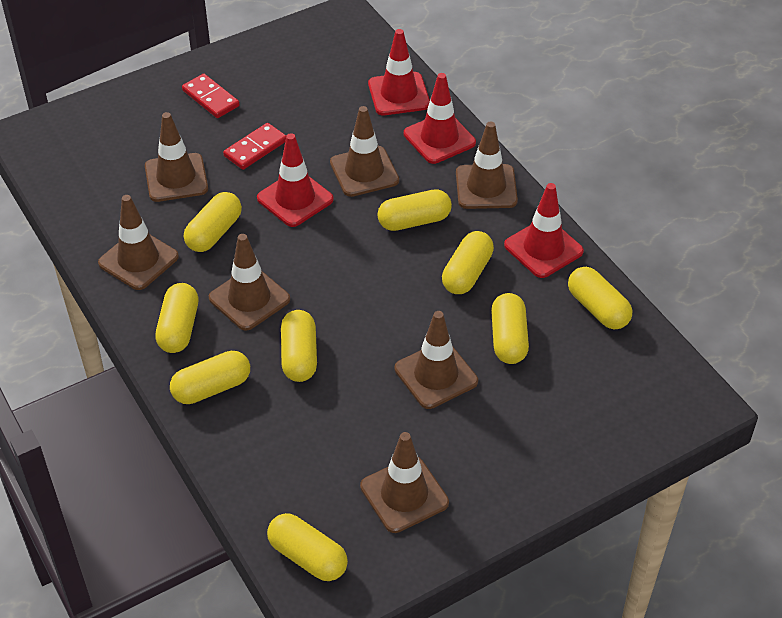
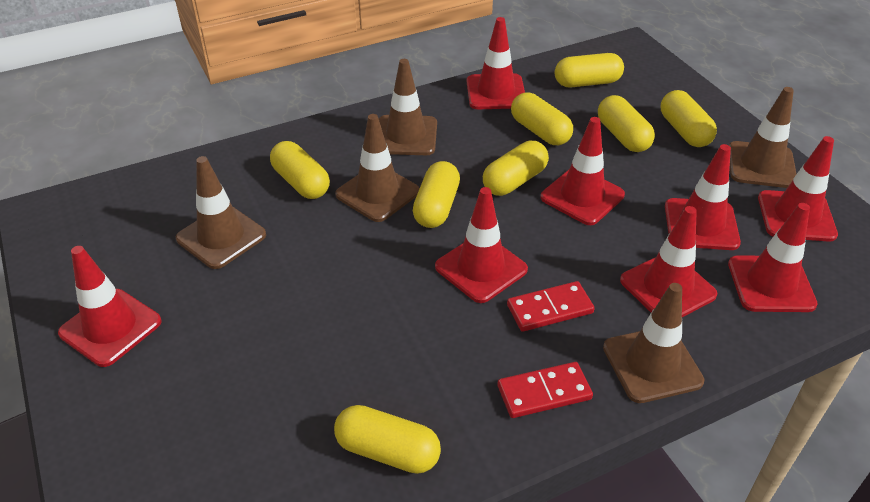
brown traffic cone: 7 -> 5
red traffic cone: 4 -> 8
yellow capsule: 9 -> 8

